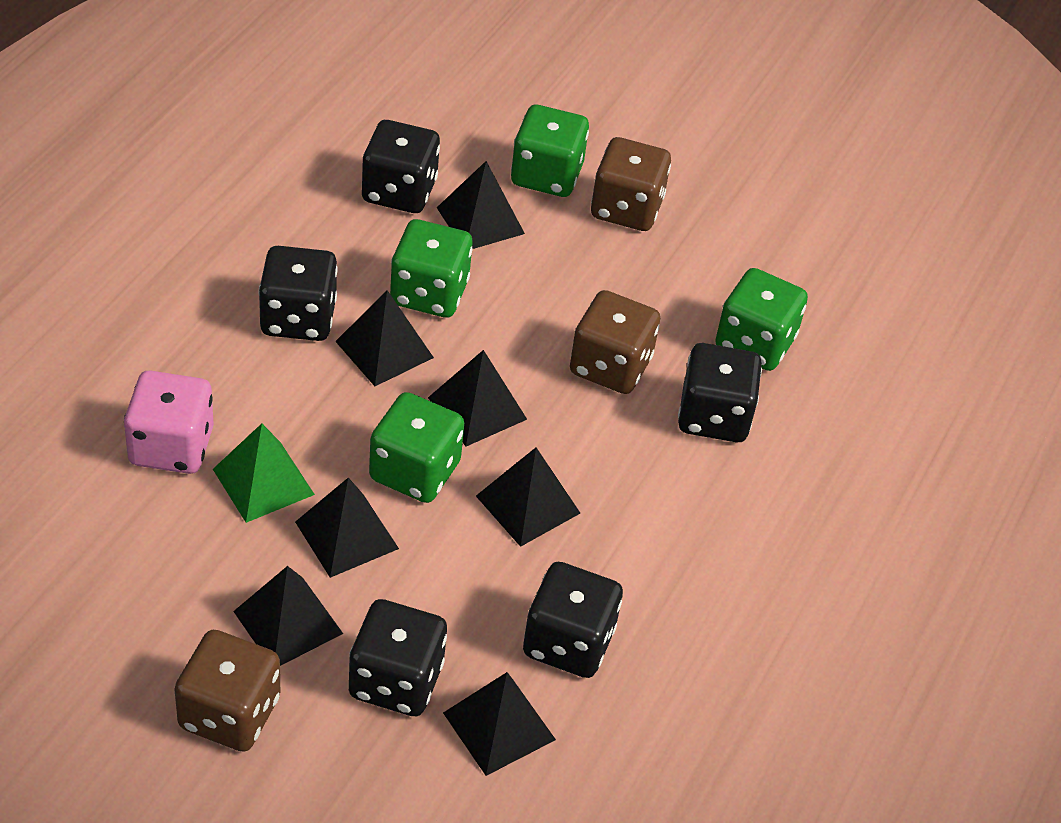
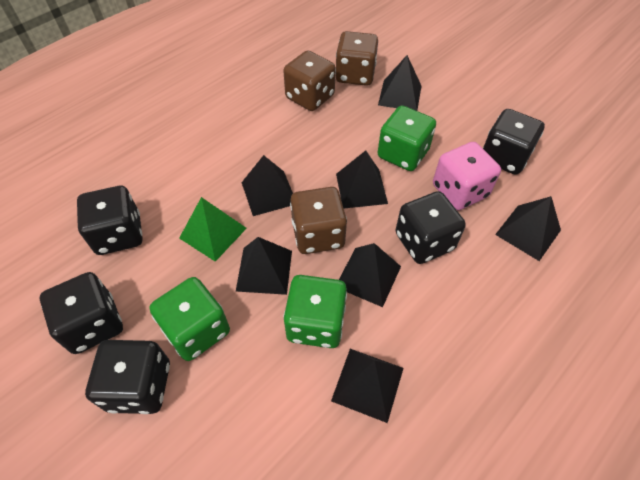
green dice: 4 -> 3

